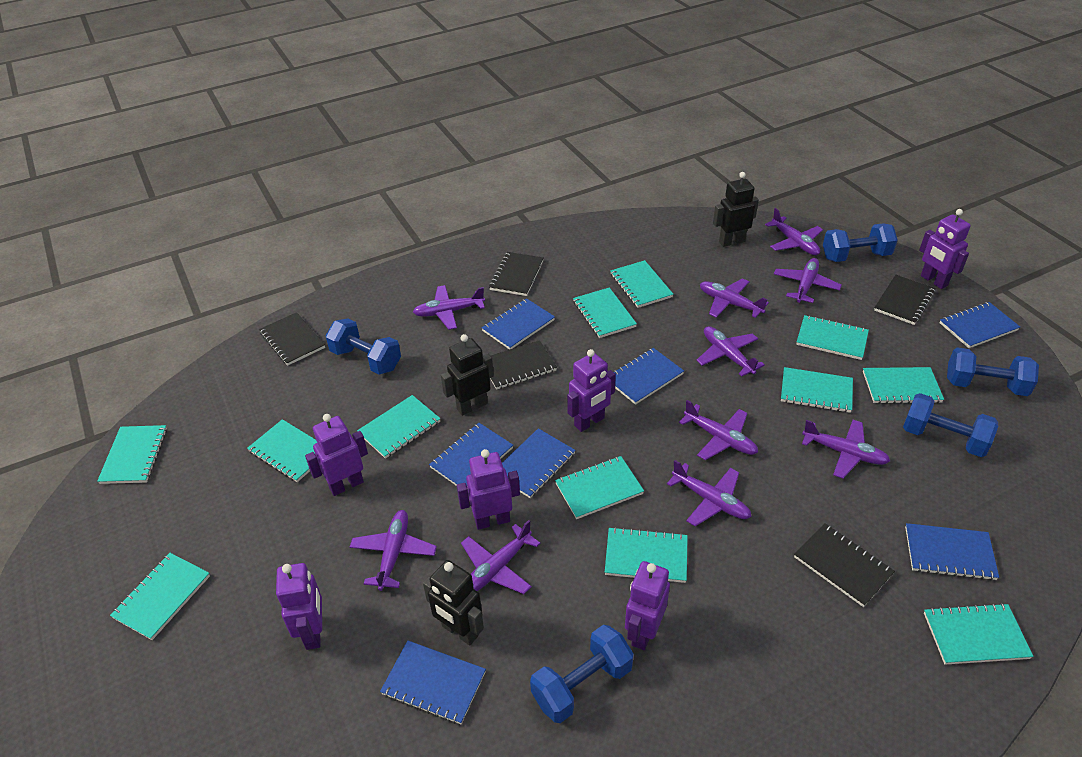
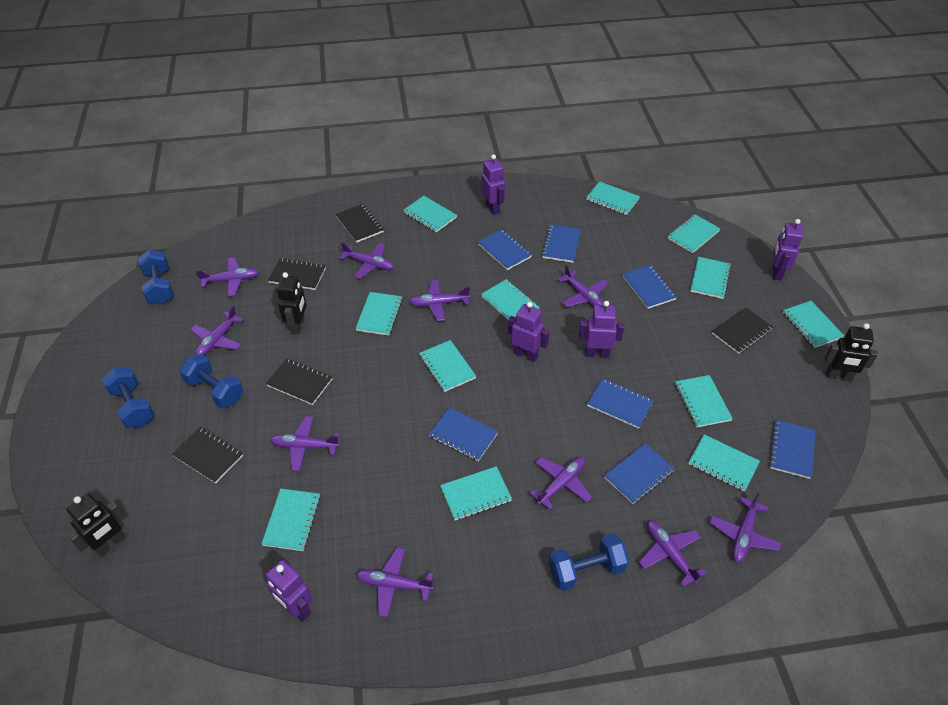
blue dumbbell: 5 -> 4
purple robot: 6 -> 5

